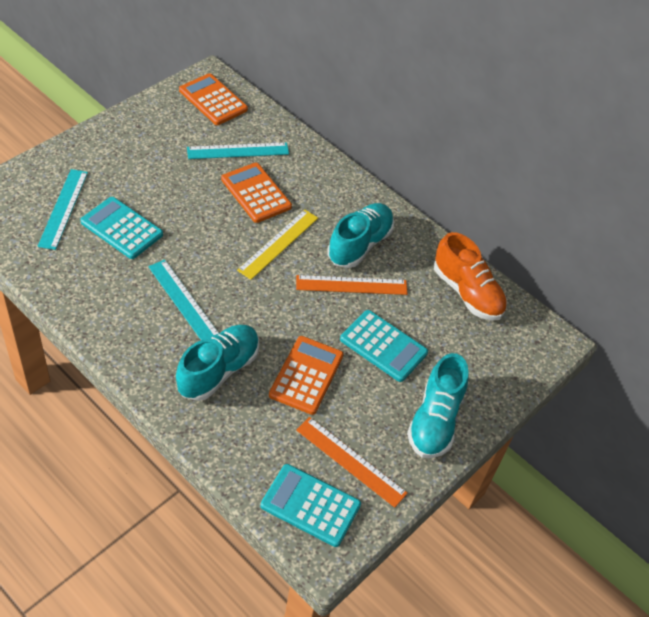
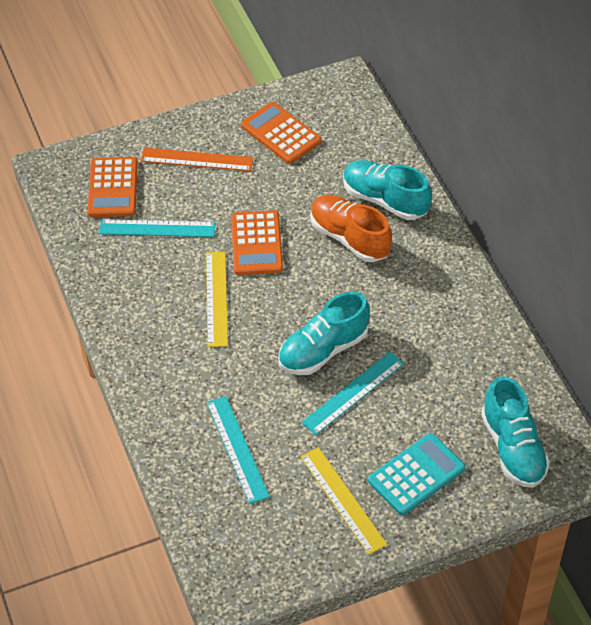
orange ruler: 2 -> 1
turquoise calculator: 3 -> 1
yellow ruler: 1 -> 2

